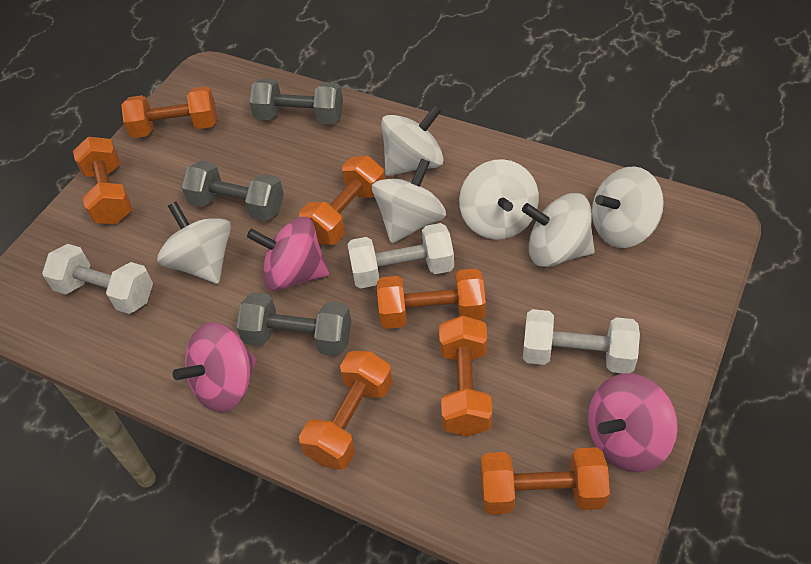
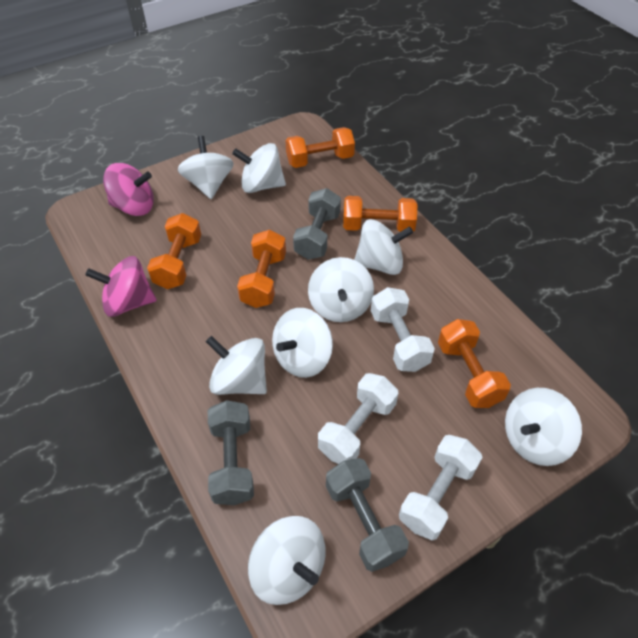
orange dumbbell: 7 -> 5
pink spinning top: 3 -> 2
white spinning top: 6 -> 8

